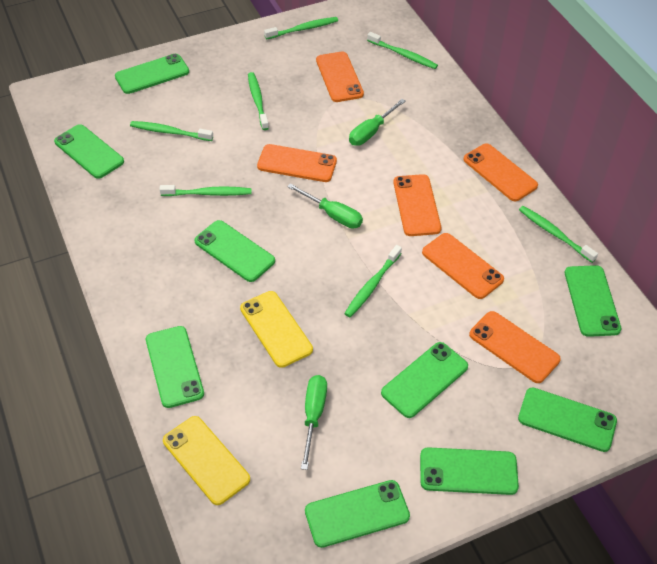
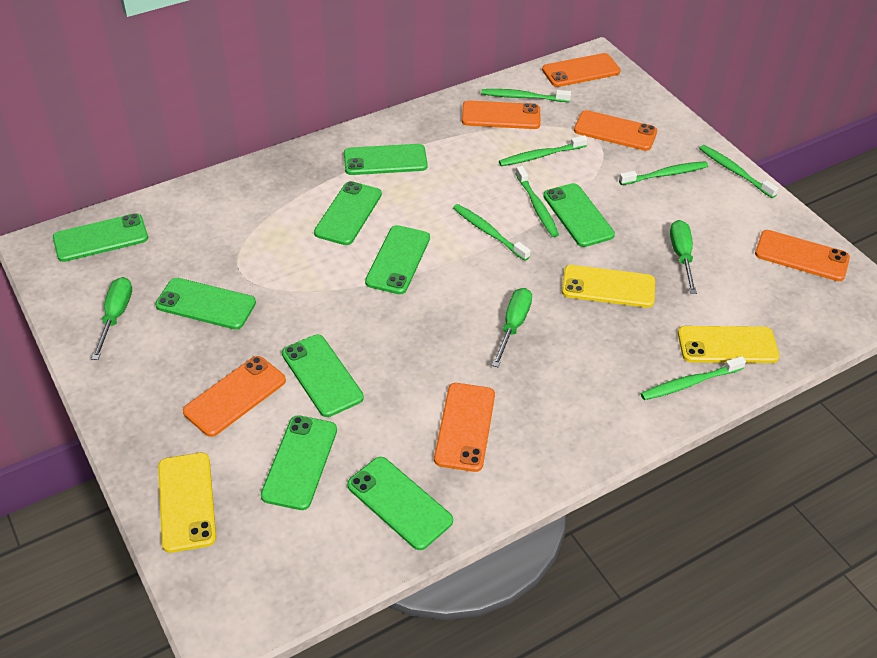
yellow phone: 2 -> 3

